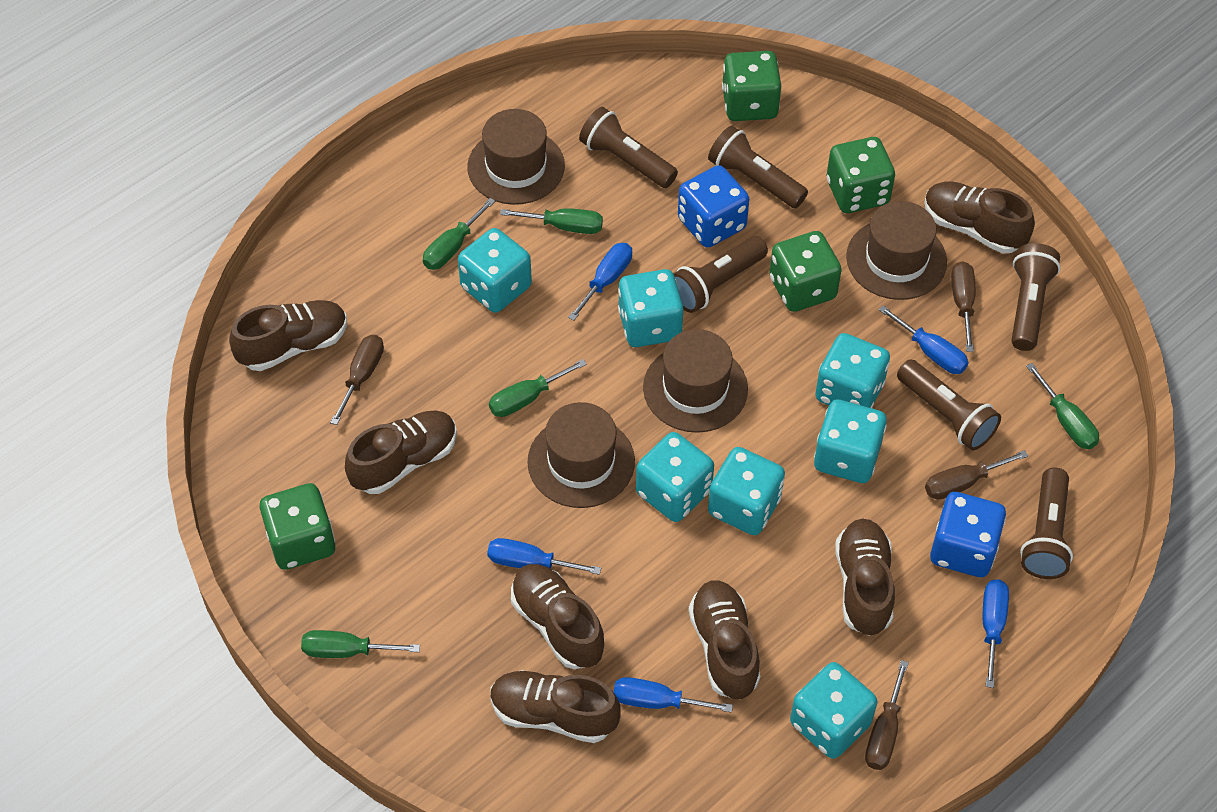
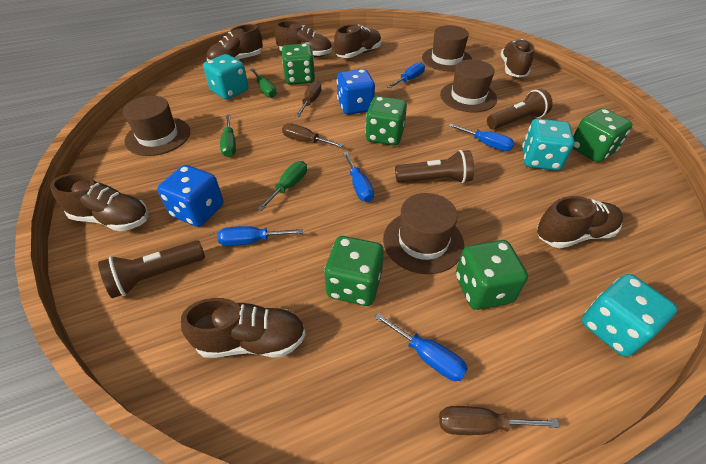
brown flashlight: 6 -> 3
brown screwdriver: 4 -> 3
green dice: 4 -> 5
green screwdriver: 5 -> 3
turquoise dice: 7 -> 3

